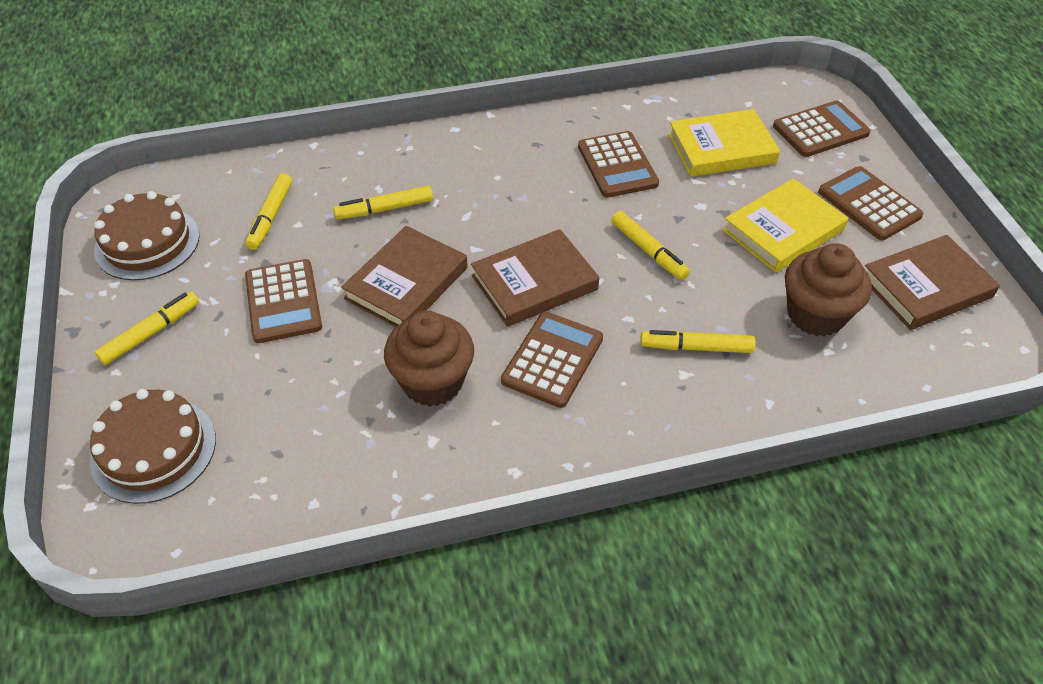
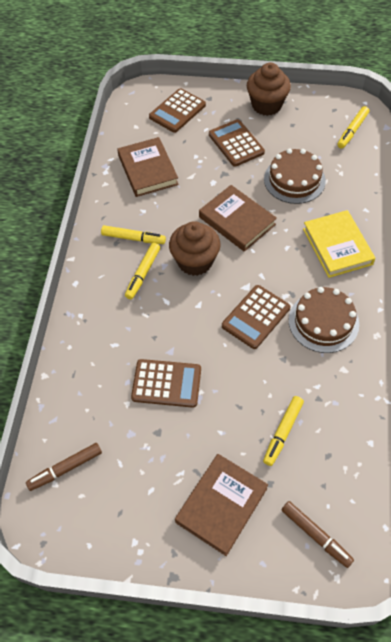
brown calculator: 5 -> 4
brown marker: 0 -> 2
yellow book: 2 -> 1
yellow marker: 5 -> 4

